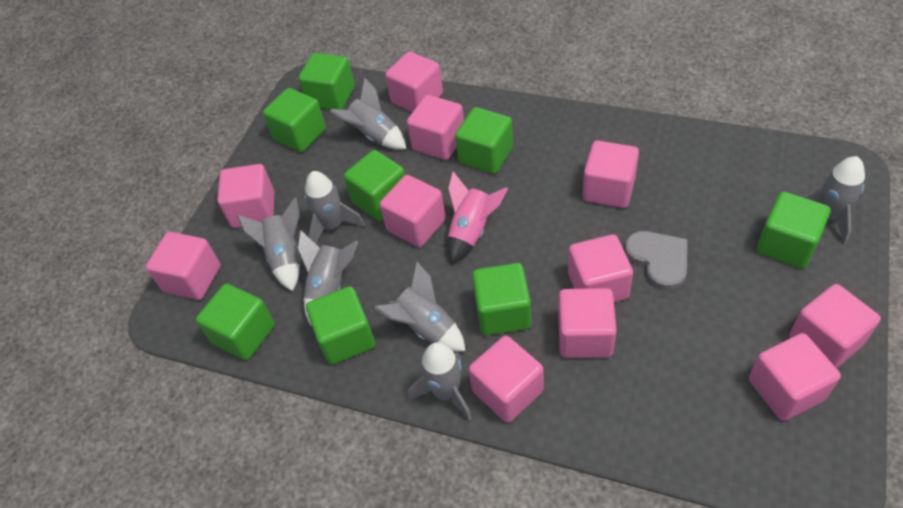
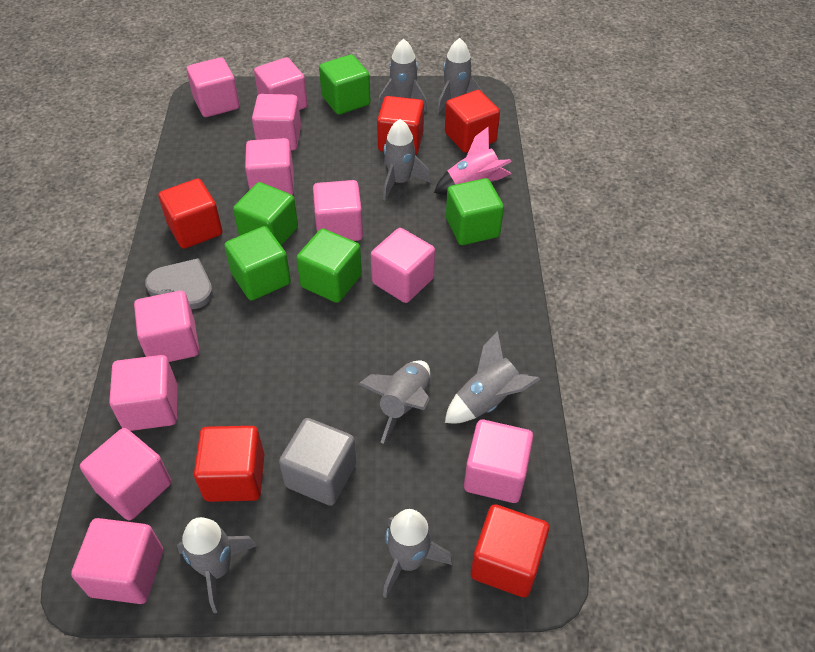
green cube: 8 -> 5
grey cube: 0 -> 1
red cube: 0 -> 5

